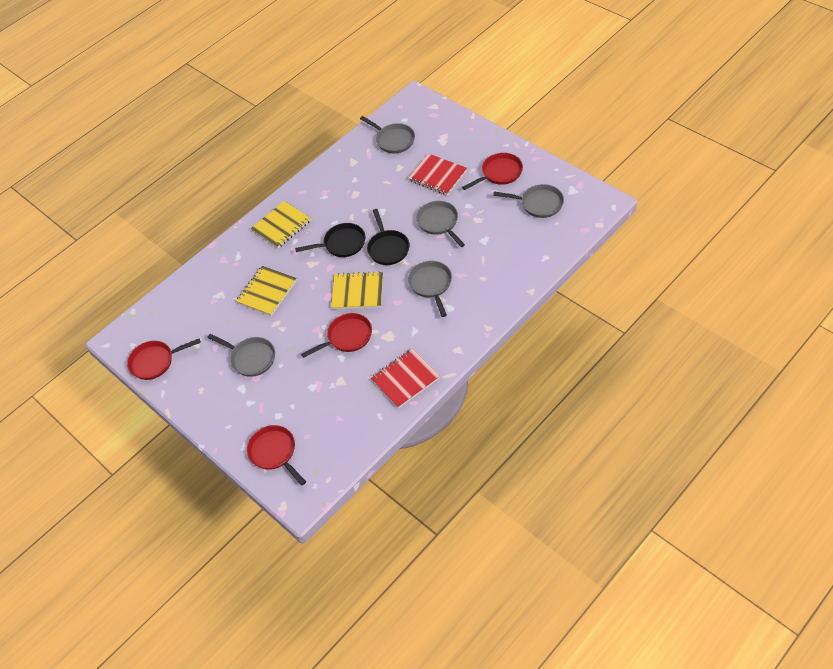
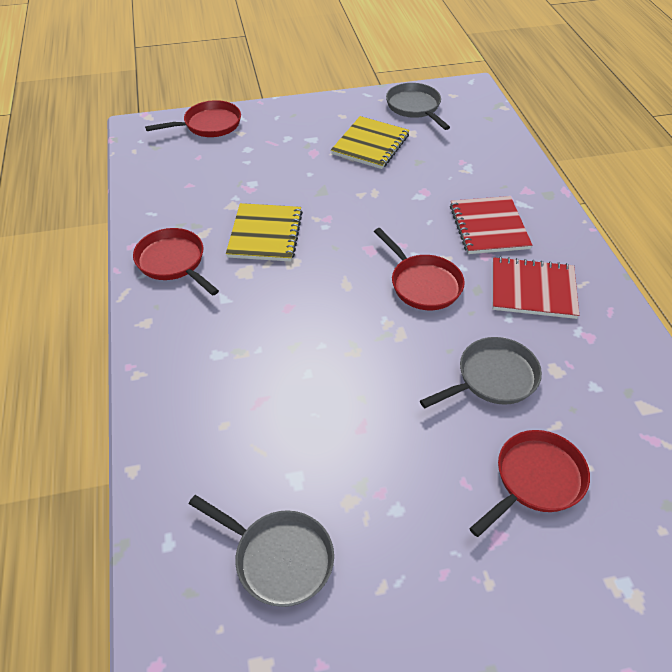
black pan: 2 -> 0
grey pan: 5 -> 3
yellow notebook: 3 -> 2

